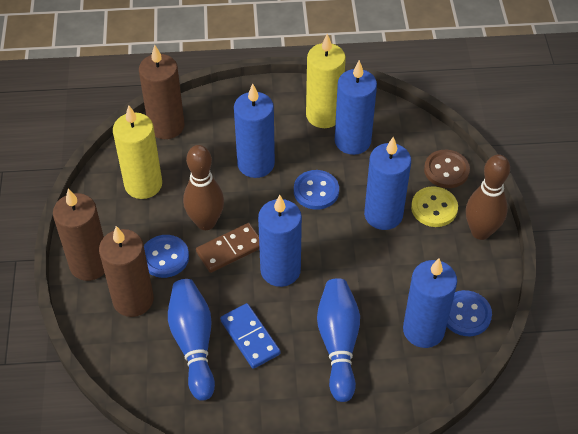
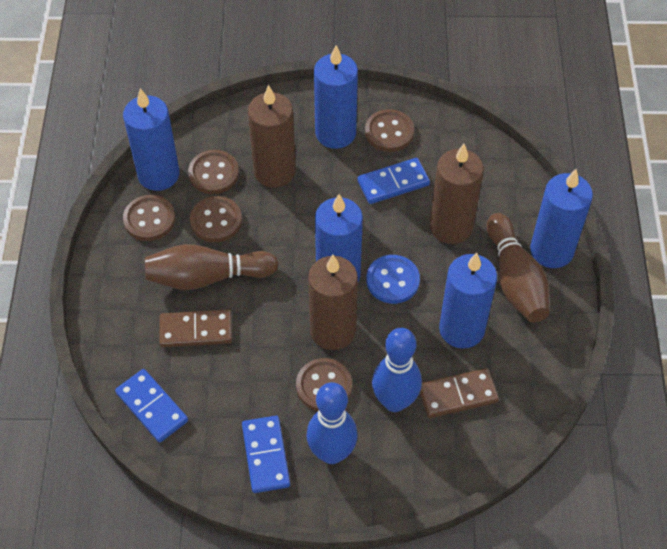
blue button: 3 -> 1
blue domino: 1 -> 3
brown button: 1 -> 5
brown domino: 1 -> 2
yellow button: 1 -> 0
yellow candle: 2 -> 0

